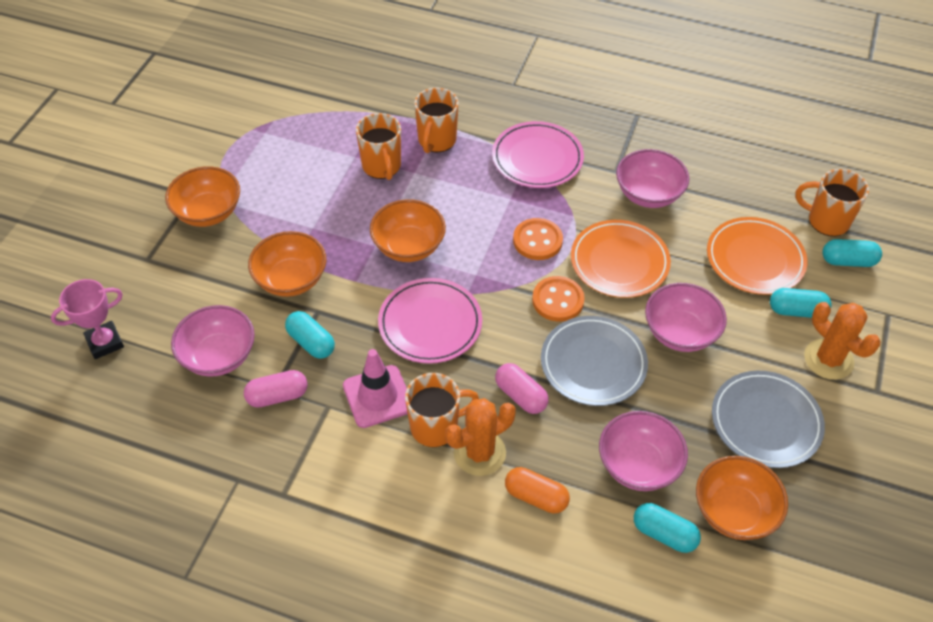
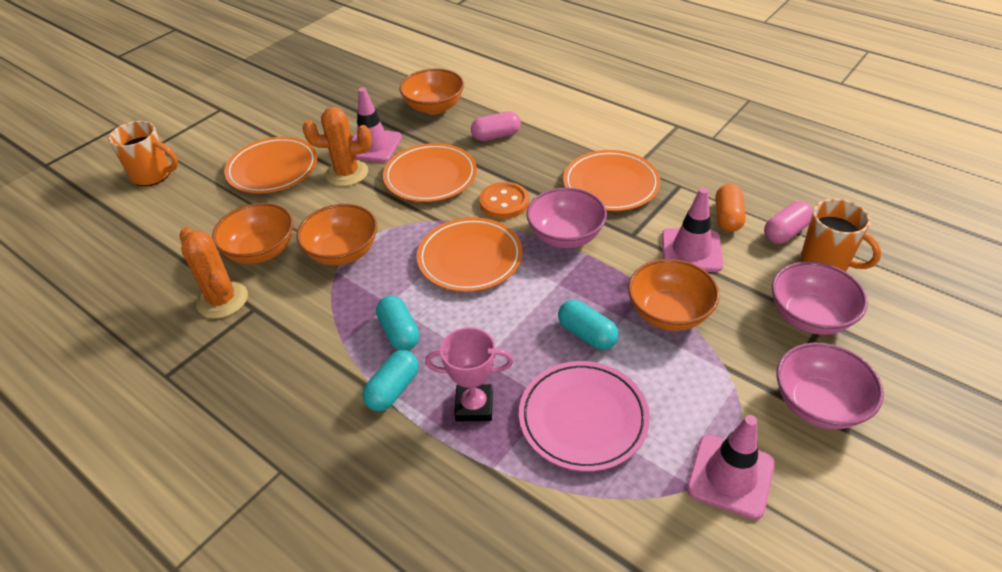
grey plate: 2 -> 0
orange button: 2 -> 1
orange mug: 4 -> 2
orange plate: 2 -> 4
pink bowl: 4 -> 3
pink plate: 2 -> 1
pink traffic cone: 1 -> 3
turquoise capsule: 4 -> 3

